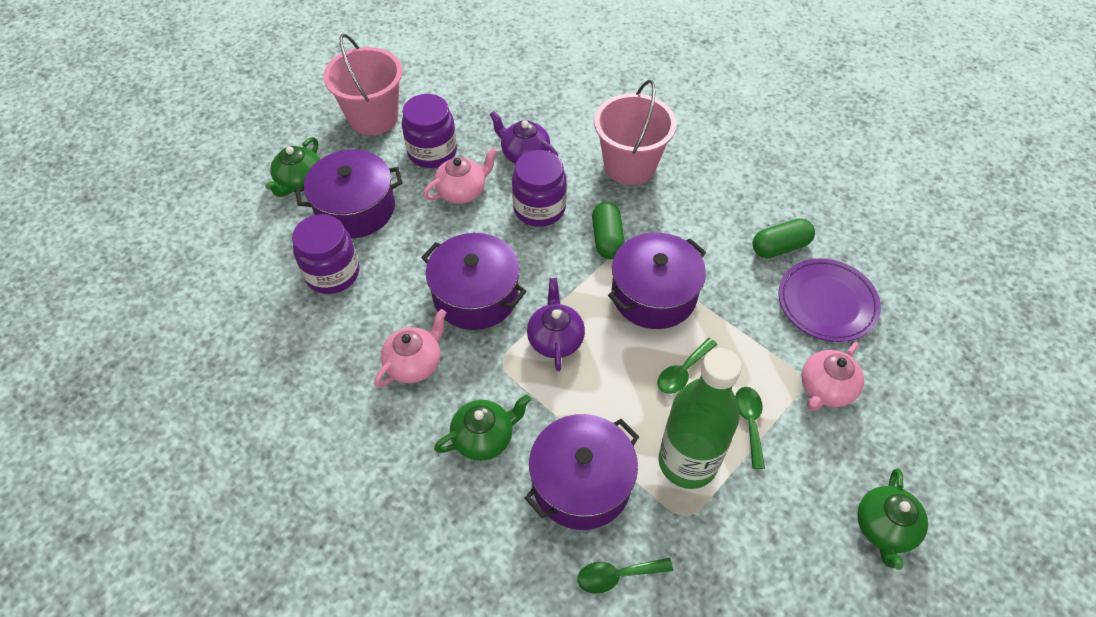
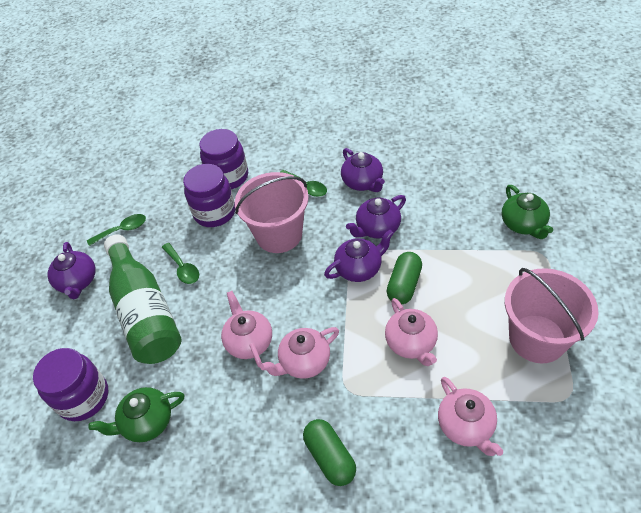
green teapot: 3 -> 2
pink teapot: 3 -> 4
purple plate: 1 -> 0
purple pot: 4 -> 0
purple teapot: 2 -> 4

